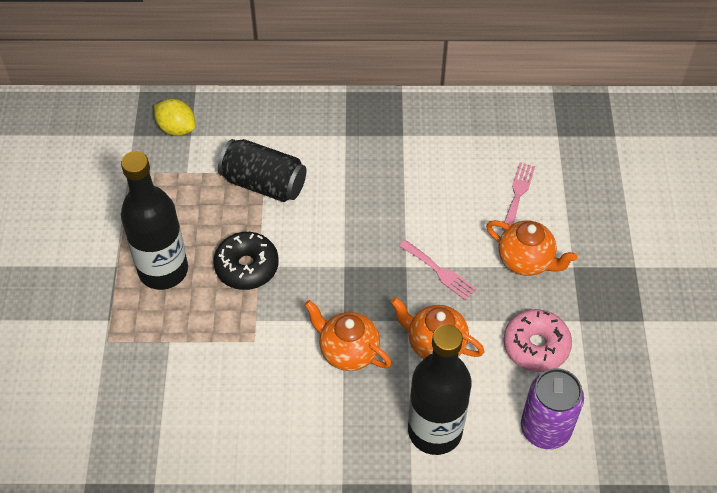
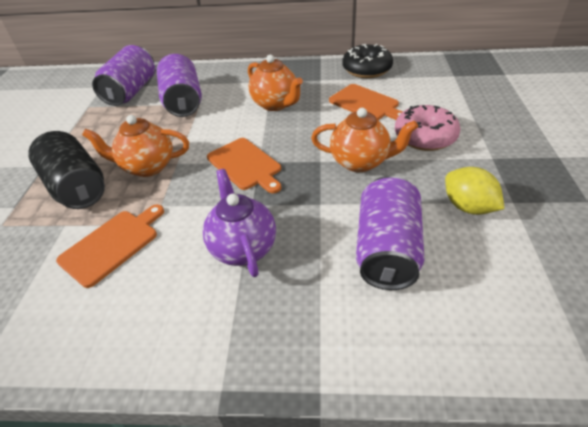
black bottle: 2 -> 0
orange cutting board: 0 -> 3
pink fork: 2 -> 0
purple can: 1 -> 3
purple teapot: 0 -> 1

